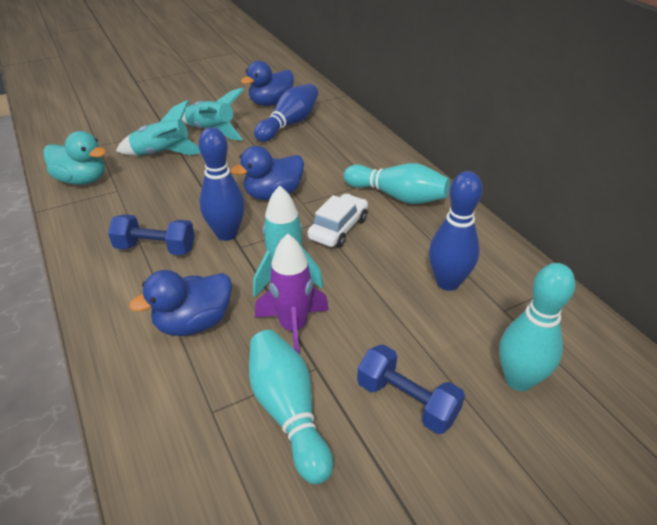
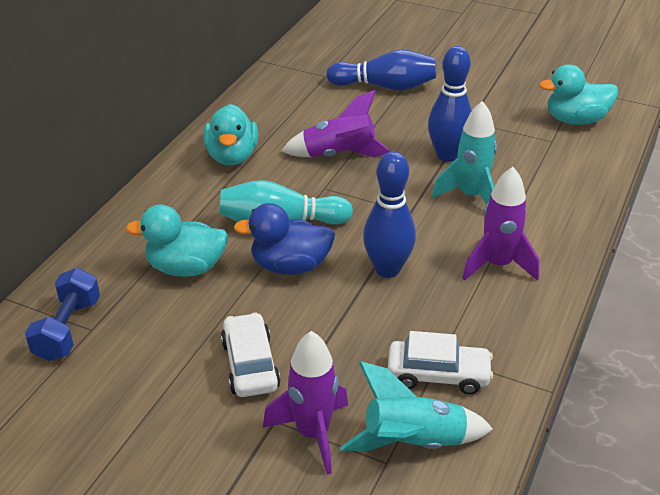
blue duck: 3 -> 1
blue dumbbell: 2 -> 1
purple rocket: 1 -> 3
turquoise bowling pin: 3 -> 1
turquoise duck: 1 -> 3
turquoise rocket: 3 -> 2
white car: 1 -> 2

